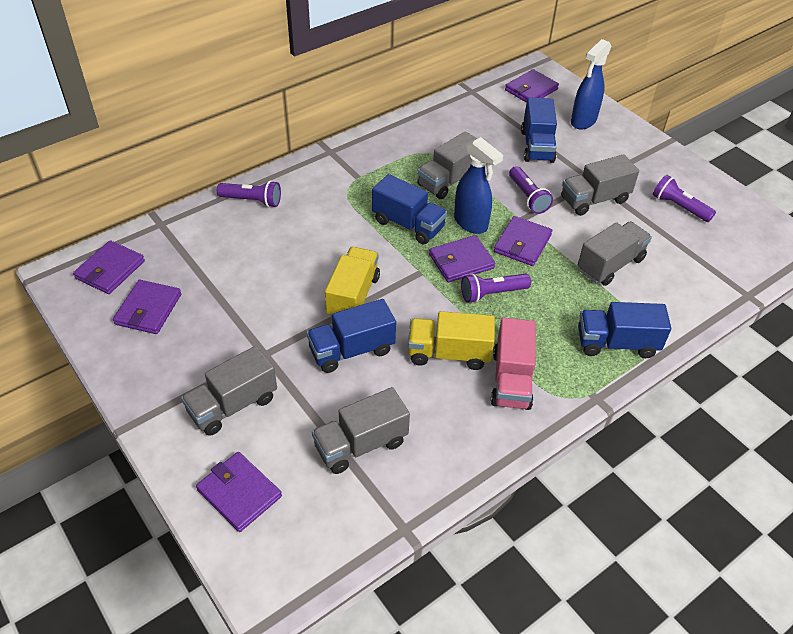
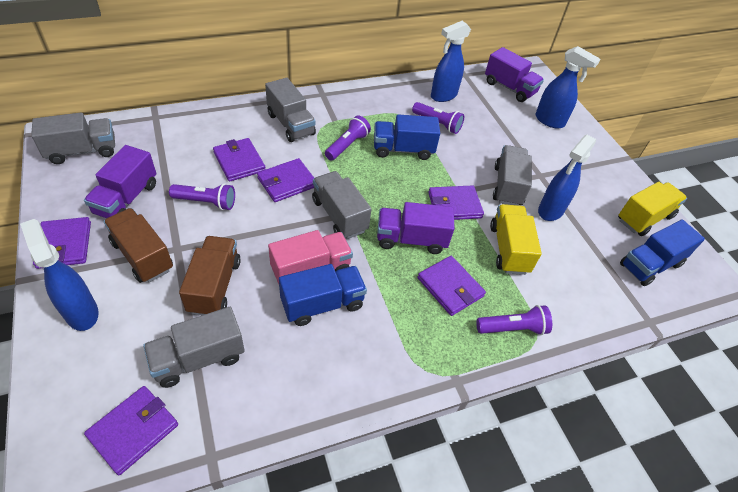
blue spray bottle: 2 -> 4
blue truck: 4 -> 3
brown truck: 0 -> 2
purple truck: 0 -> 3

